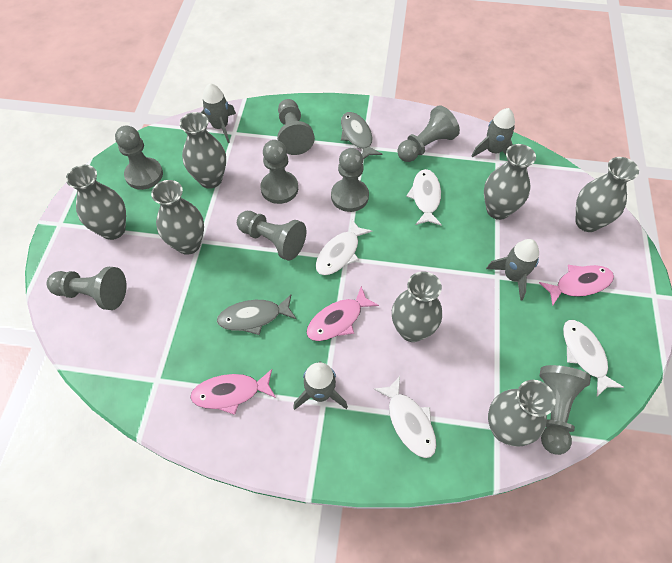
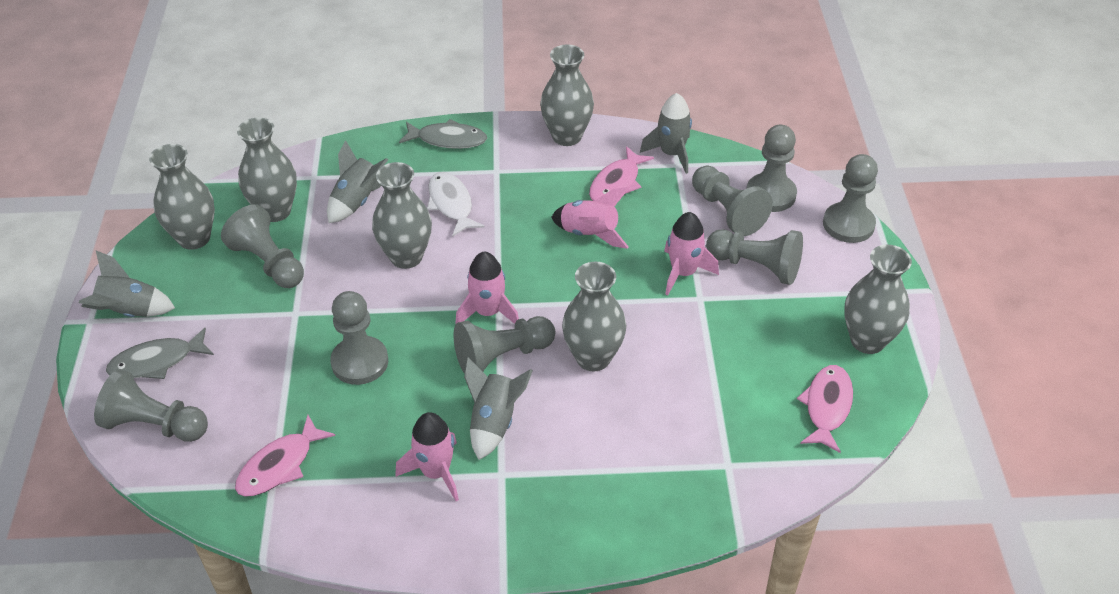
grey vase: 7 -> 6
pink rocket: 0 -> 4
white fish: 4 -> 1

